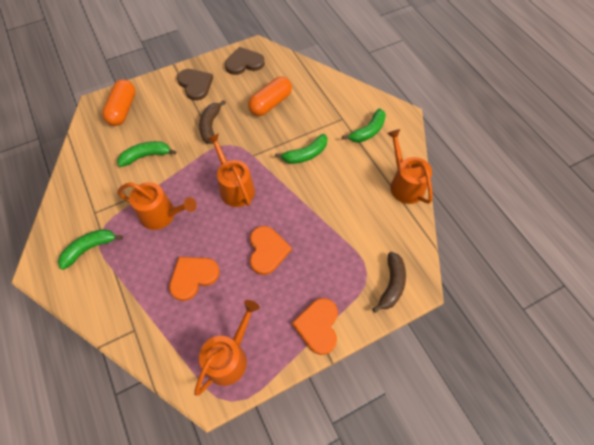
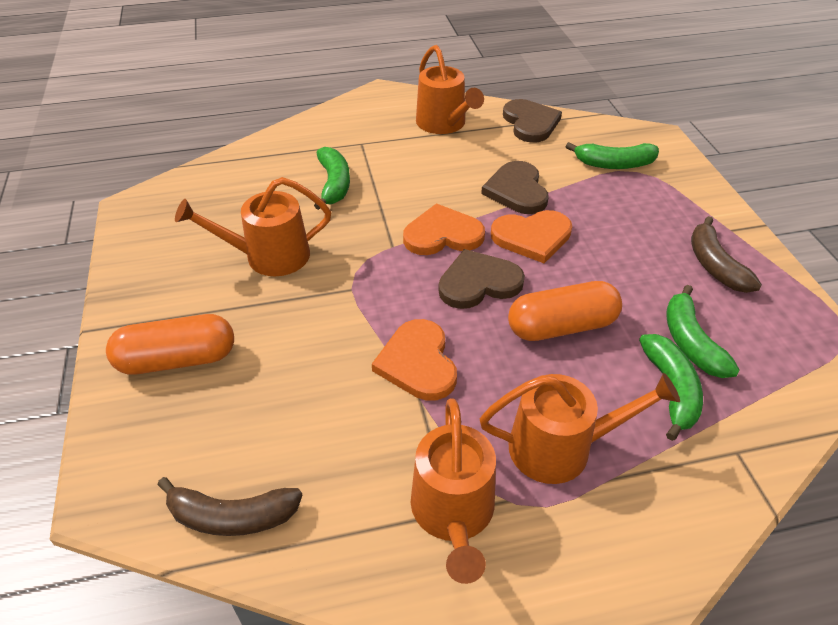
brown heart: 2 -> 3

